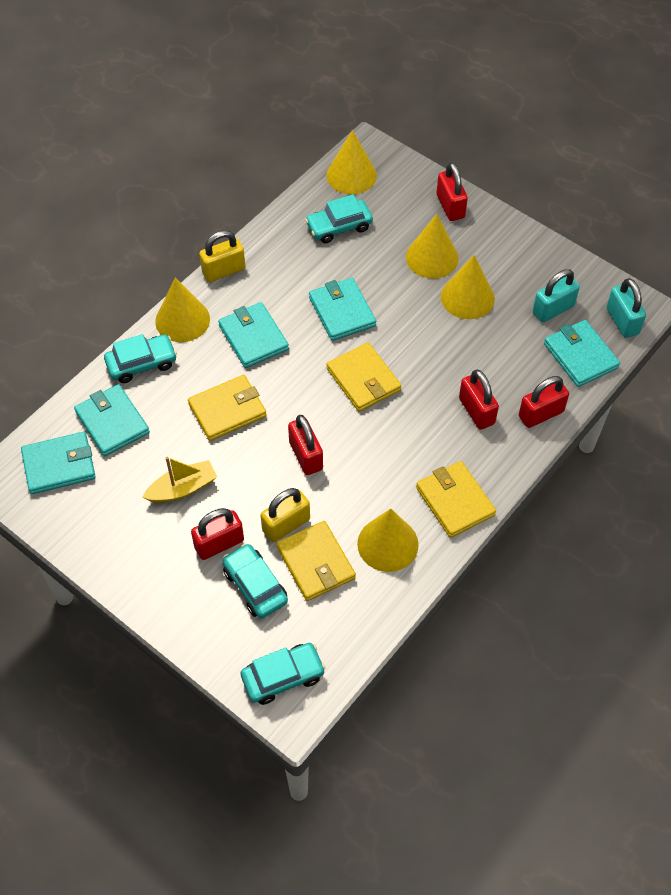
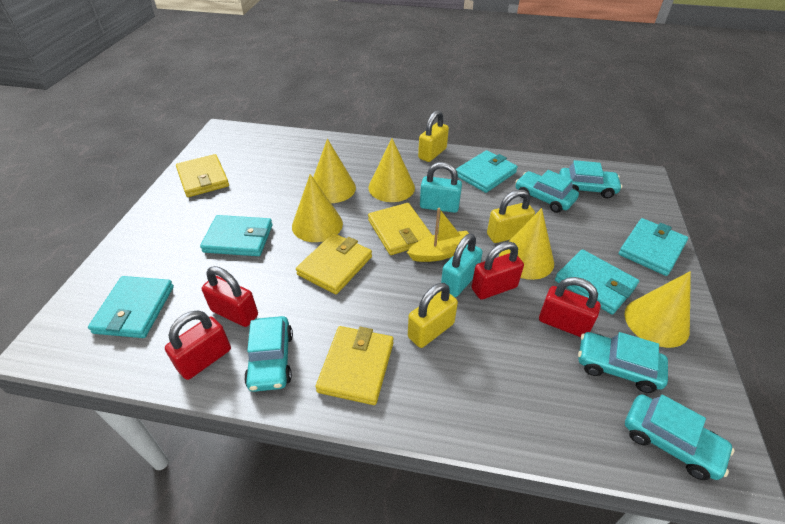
red padlock: 5 -> 4
turquoise car: 4 -> 5
yellow padlock: 2 -> 3

